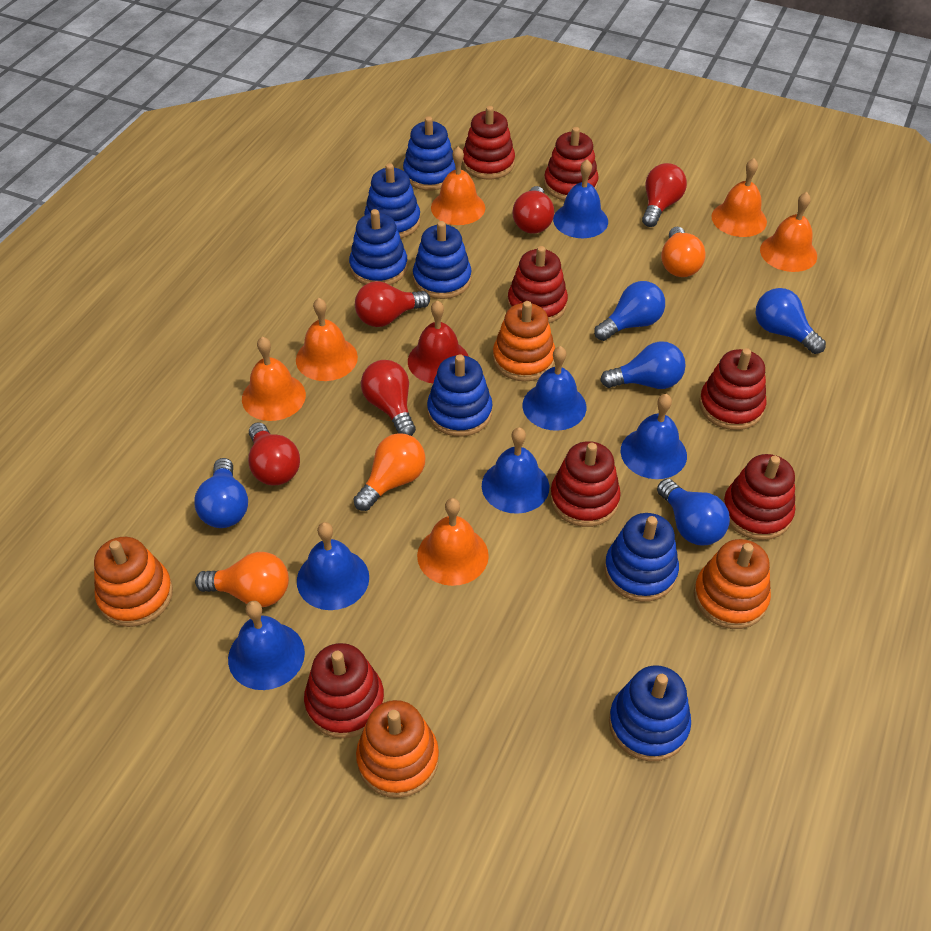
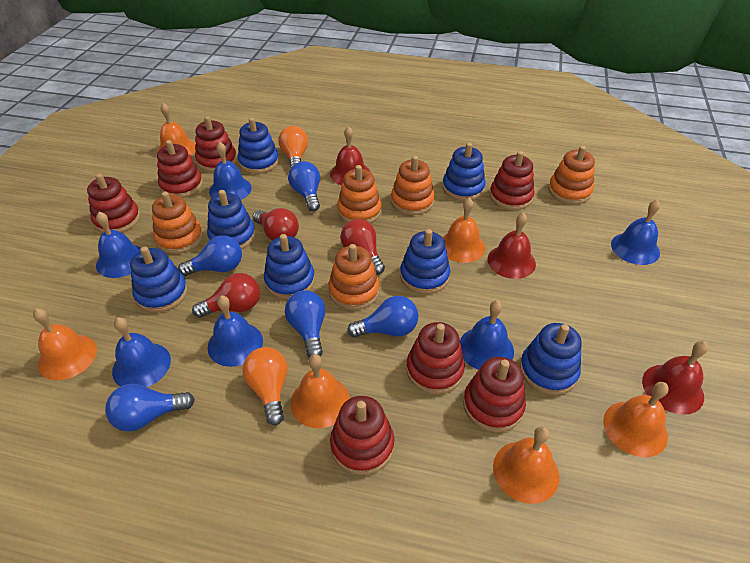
orange light bulb: 3 -> 2
orange stacking toy: 4 -> 5
red bell: 1 -> 3
red light bulb: 5 -> 3

